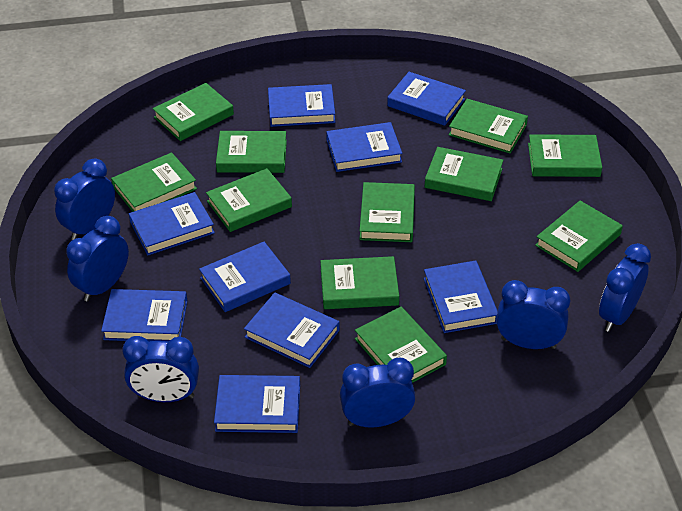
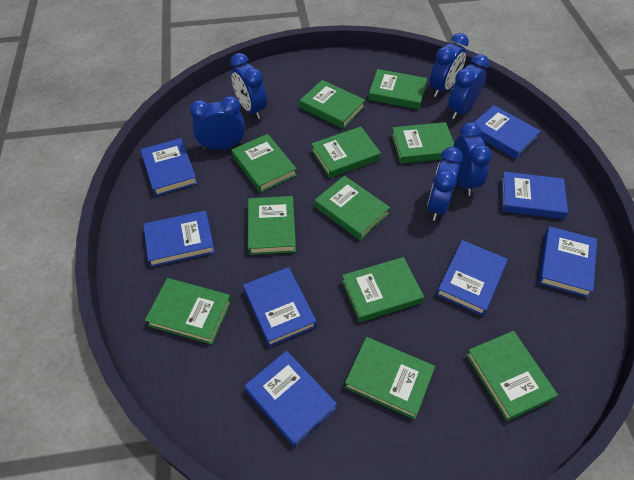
blue book: 9 -> 8

